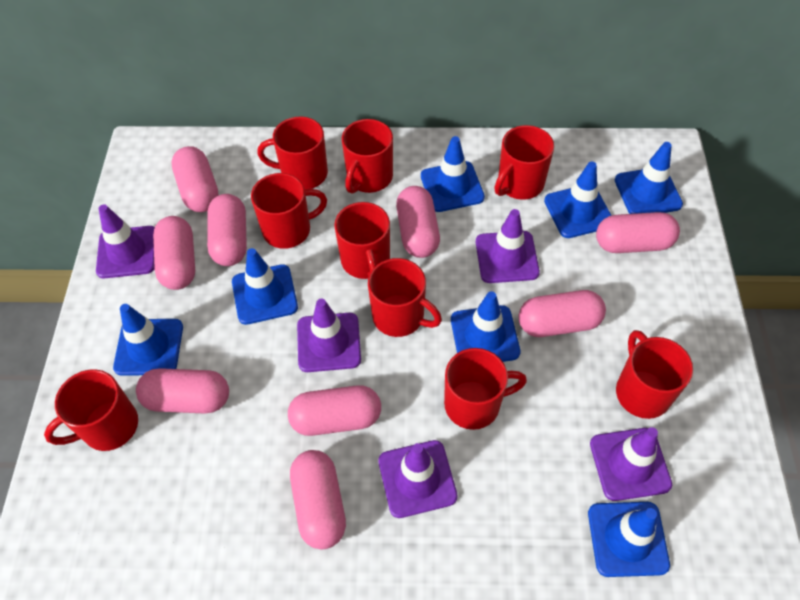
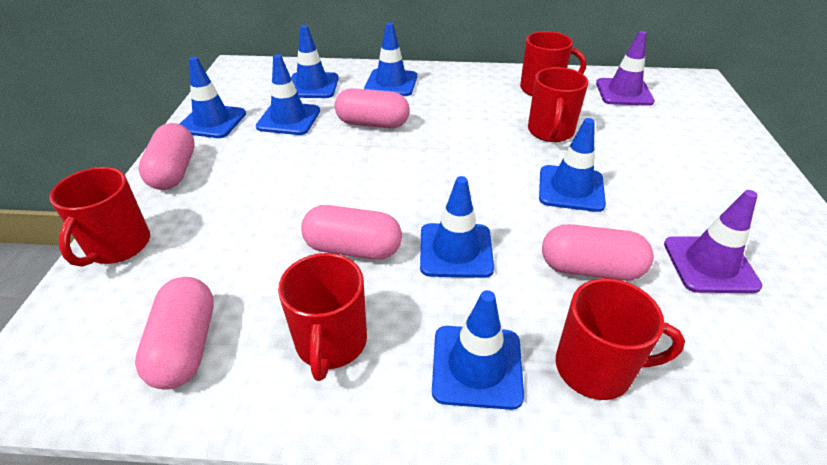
pink capsule: 9 -> 5
purple traffic cone: 5 -> 2
red mug: 9 -> 5

